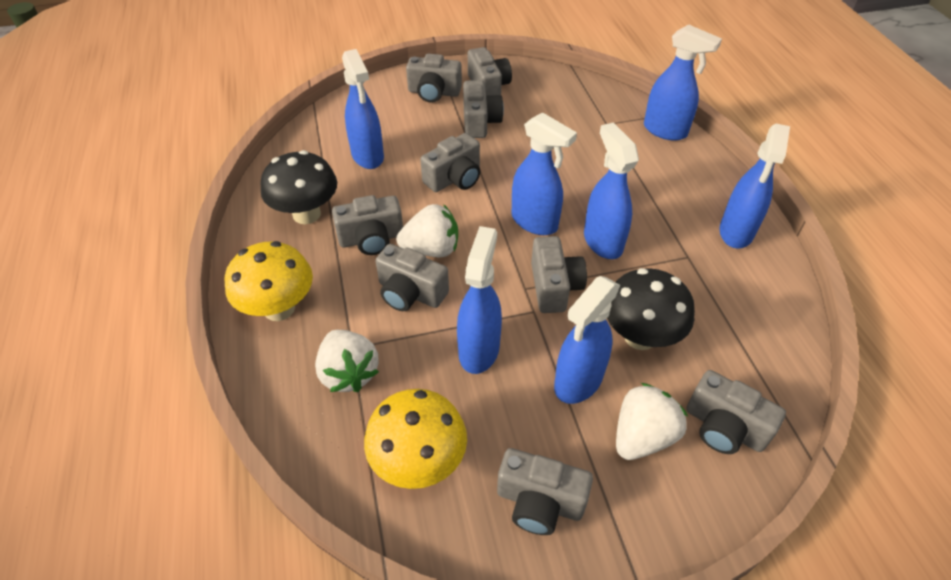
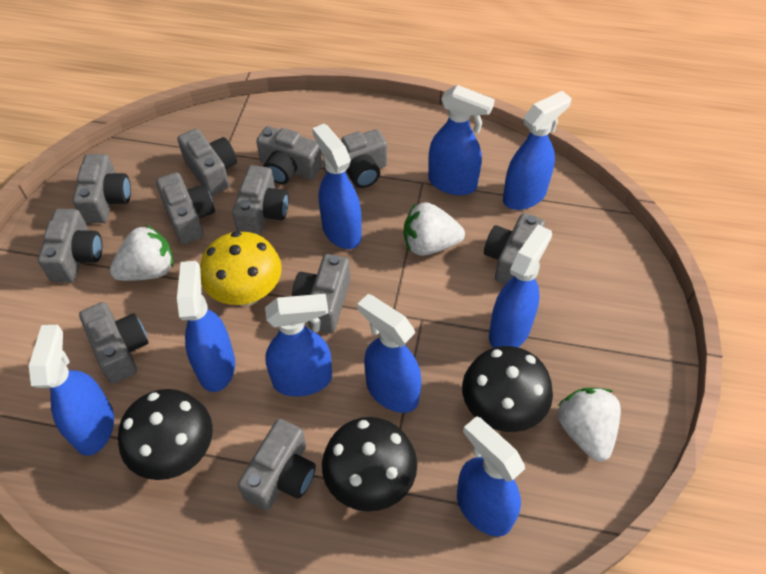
black mushroom: 2 -> 3
blue spray bottle: 7 -> 9
grey camera: 9 -> 11
yellow mushroom: 2 -> 1

